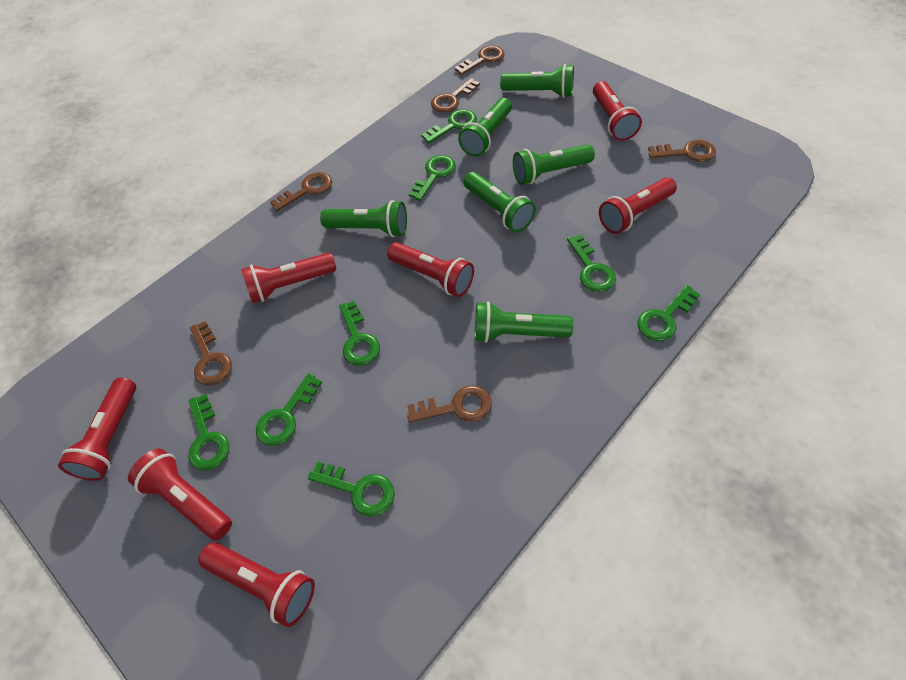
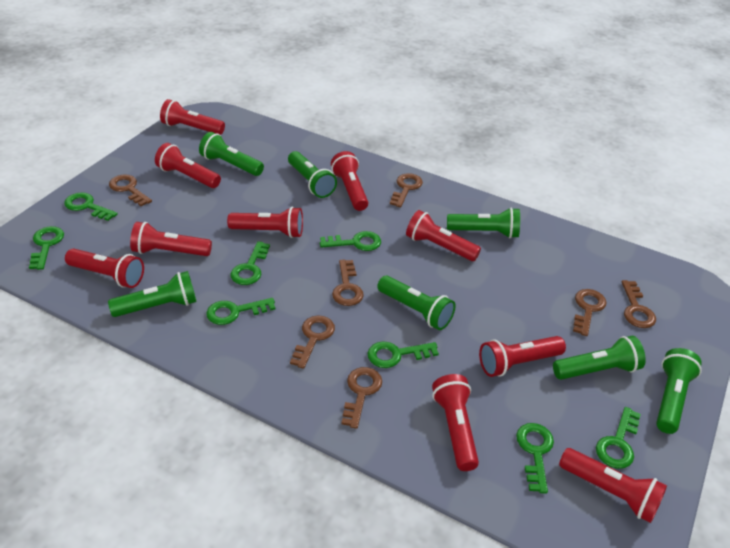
brown key: 6 -> 7
green flashlight: 6 -> 7
red flashlight: 7 -> 10

